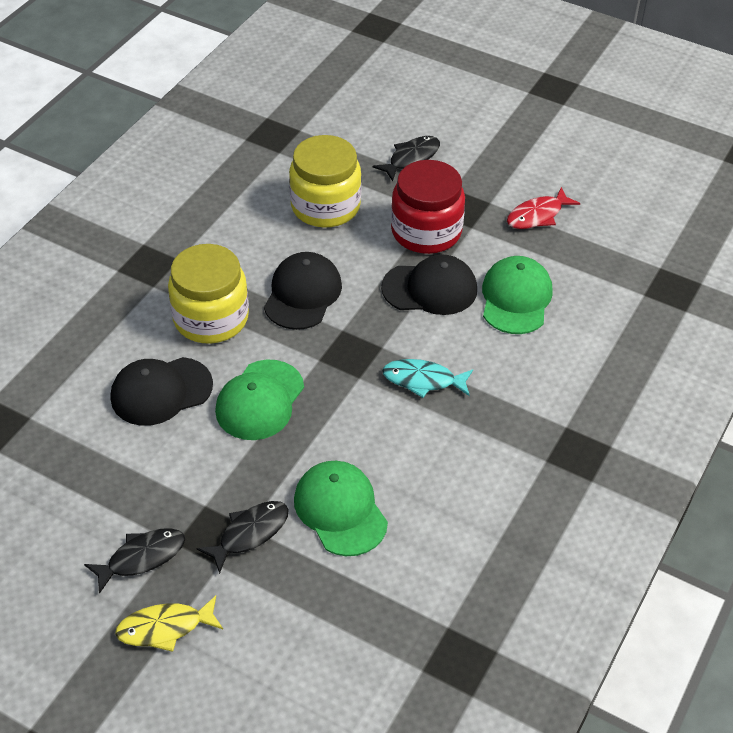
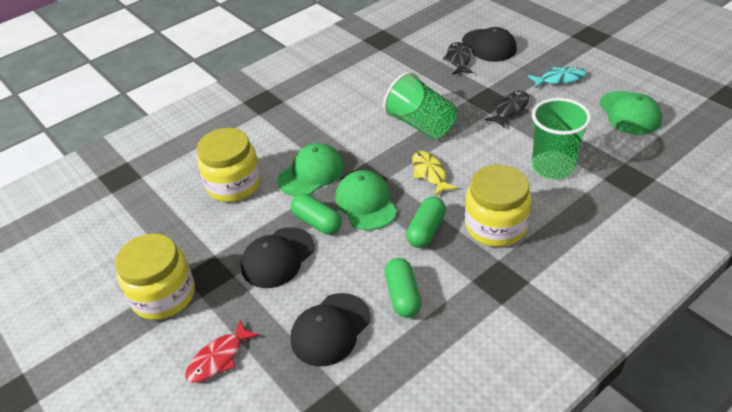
black fish: 3 -> 2
green capsule: 0 -> 3
green cup: 0 -> 2
red jar: 1 -> 0
yellow jar: 2 -> 3

